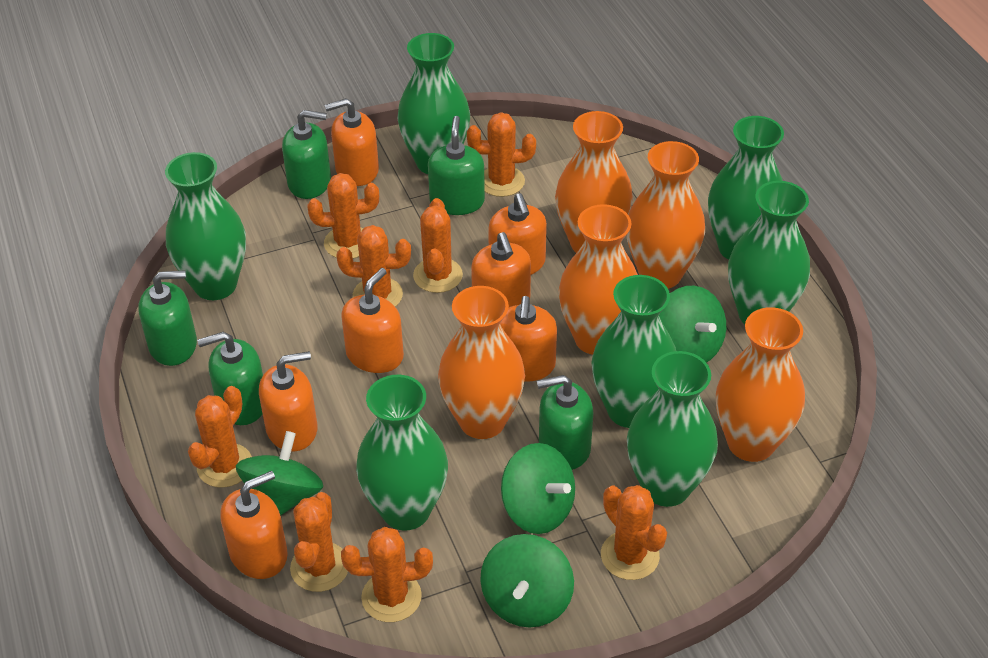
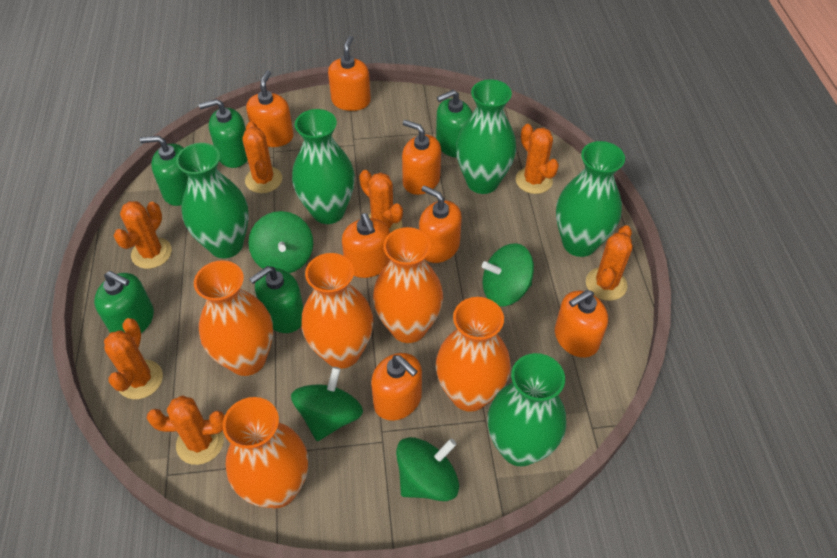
green vase: 7 -> 5
orange cactus: 8 -> 7

